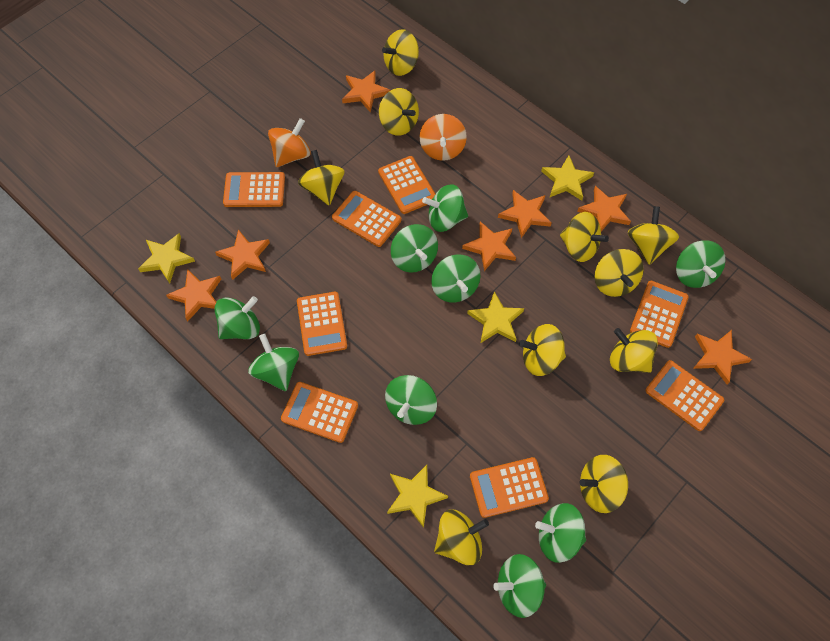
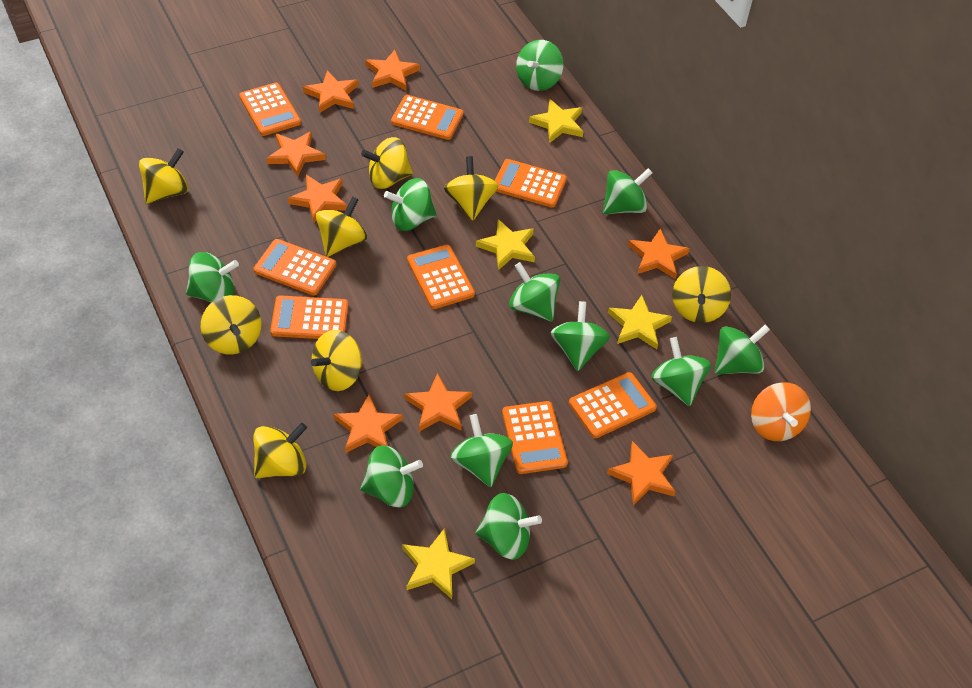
green spinning top: 9 -> 11
orange spinning top: 2 -> 1
orange star: 7 -> 8
yellow spinning top: 10 -> 8

